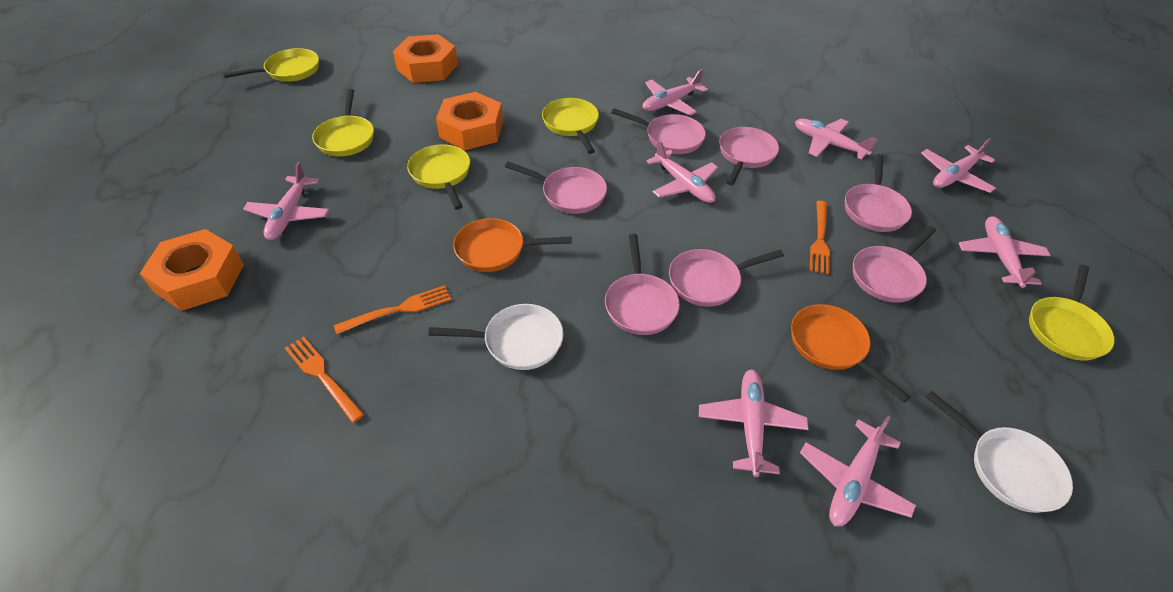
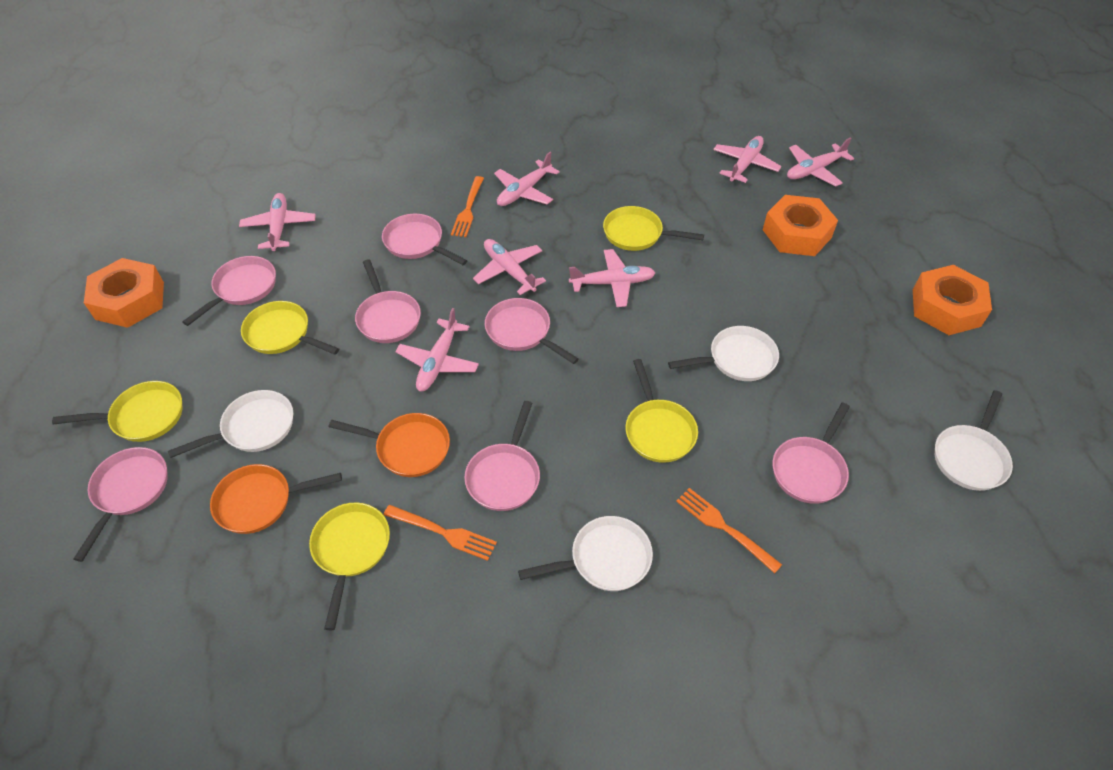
pink plane: 8 -> 7
white pan: 2 -> 4

